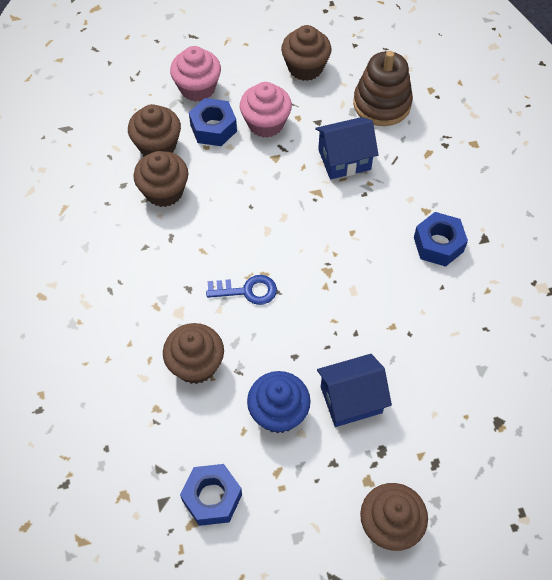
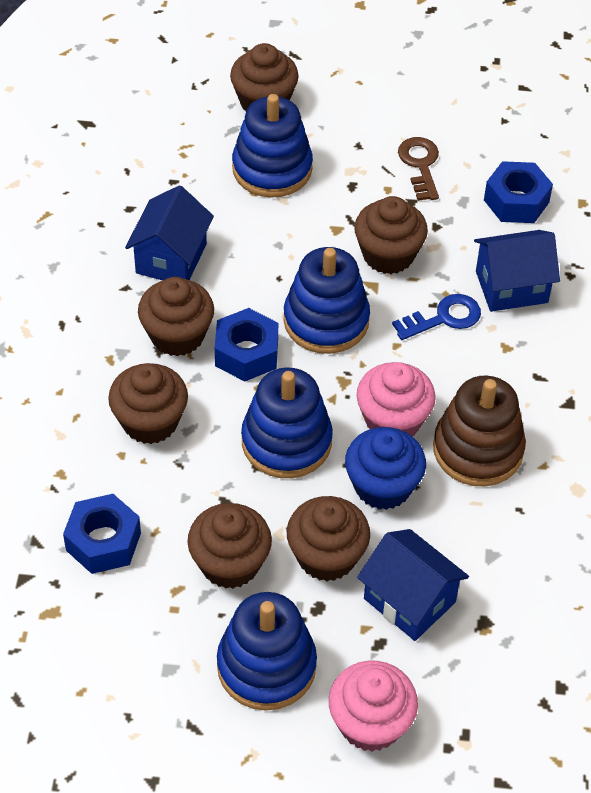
blue house: 2 -> 3
blue stacking toy: 0 -> 4
brown cupcake: 5 -> 6
brown key: 0 -> 1

